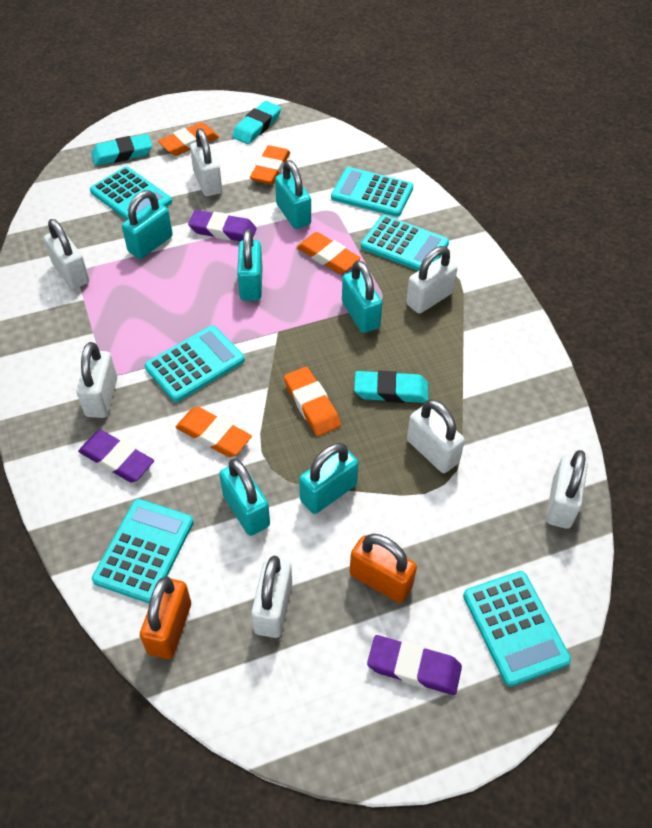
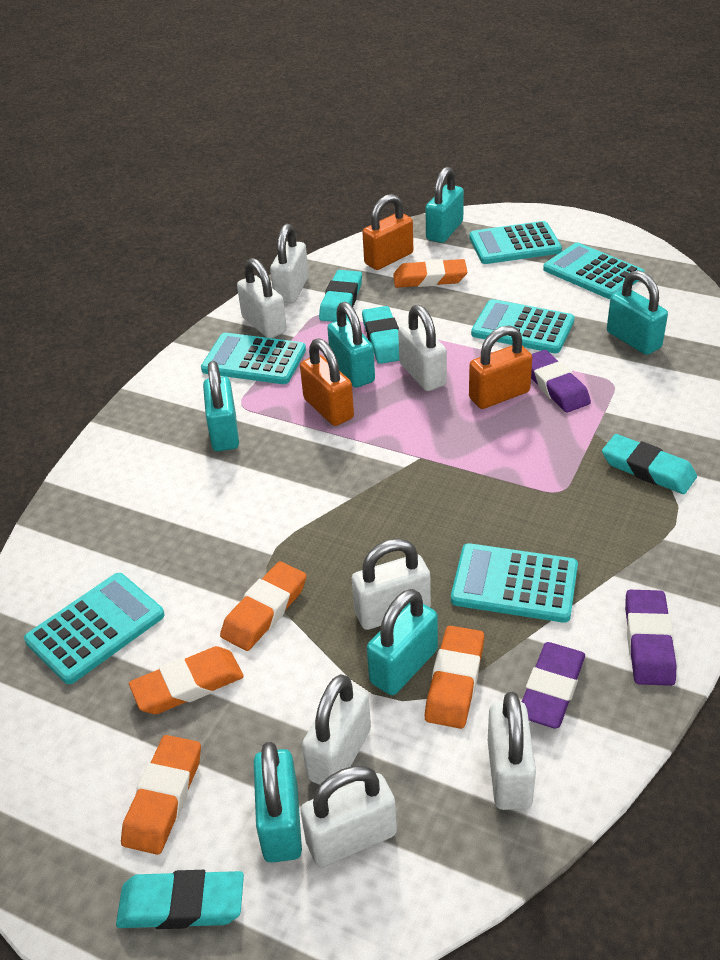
orange padlock: 2 -> 3
turquoise eraser: 3 -> 4

